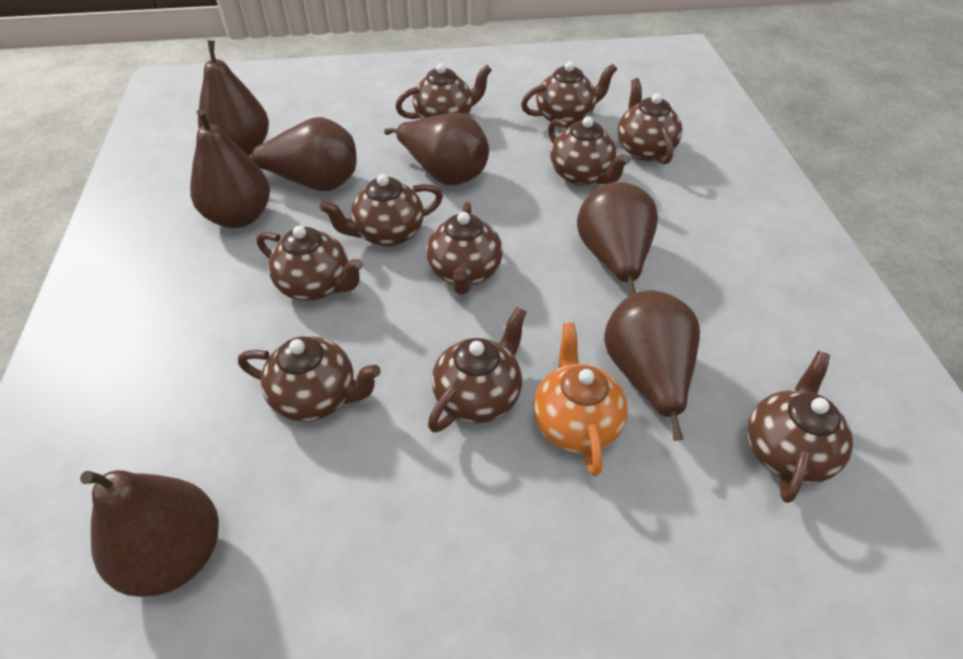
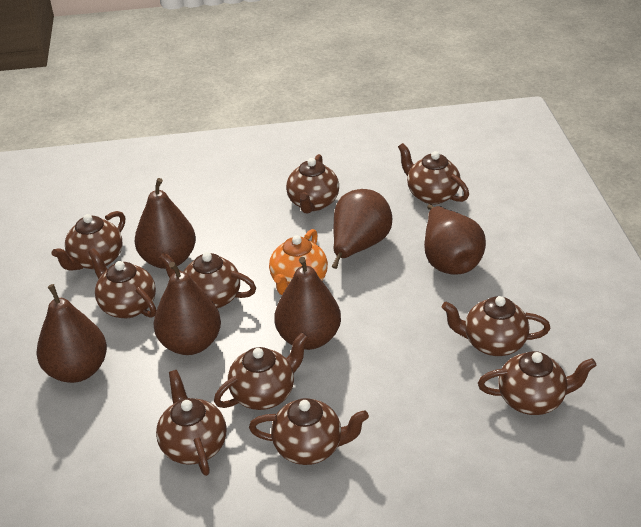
brown pear: 7 -> 6

